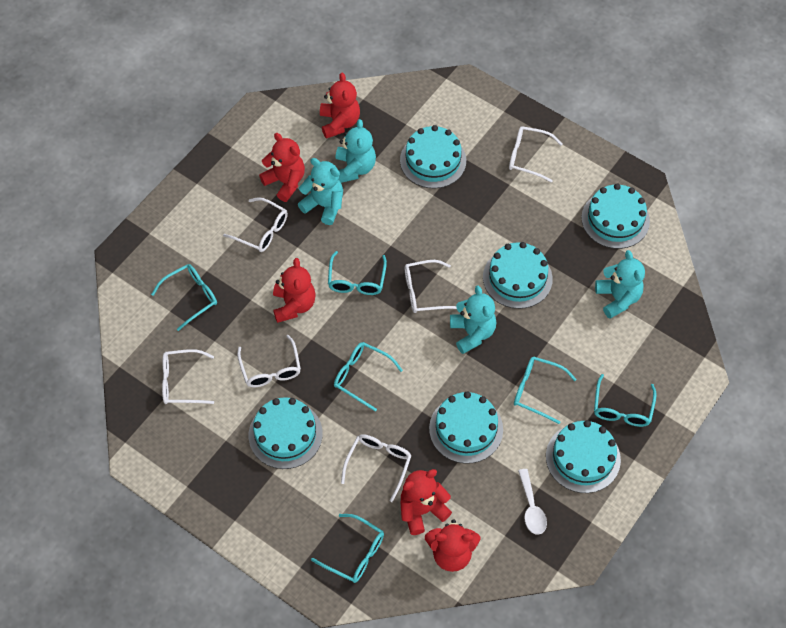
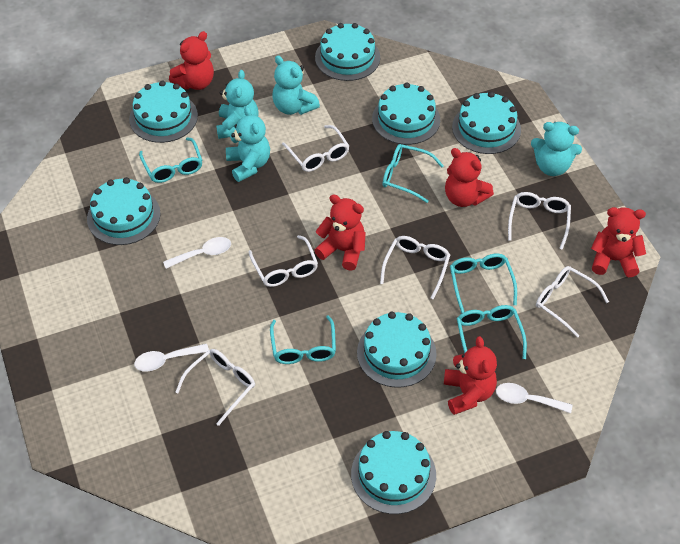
turquoise cake: 6 -> 7
turquoise glasses: 6 -> 5
white spoon: 1 -> 3

